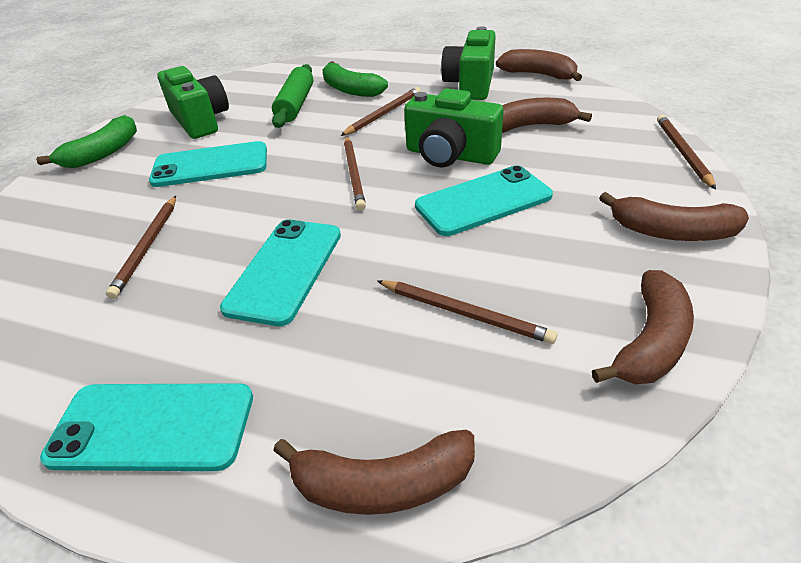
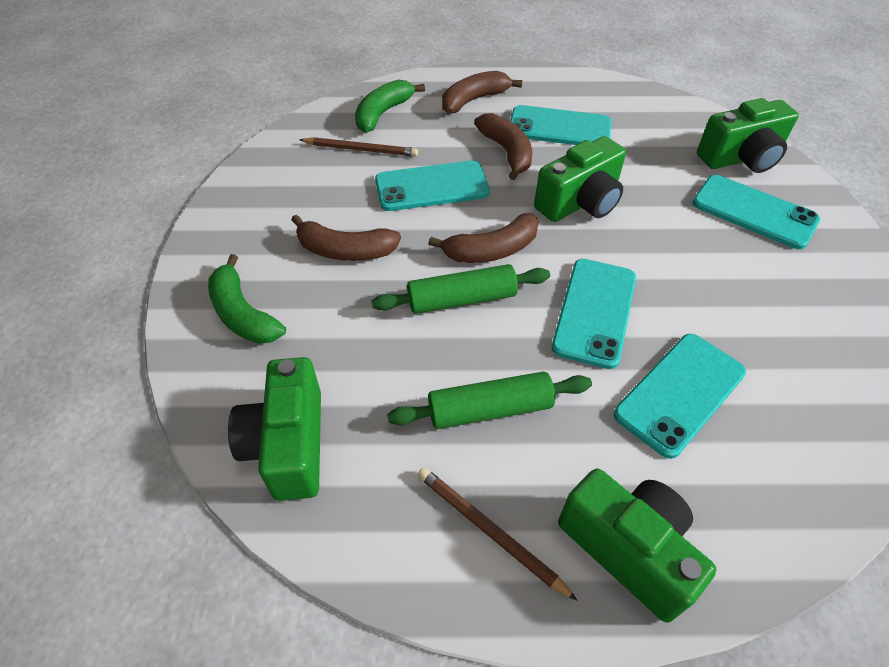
brown banana: 5 -> 4
brown pencil: 5 -> 2
green camera: 3 -> 4
green rolling pin: 1 -> 2
turquoise phone: 4 -> 5

